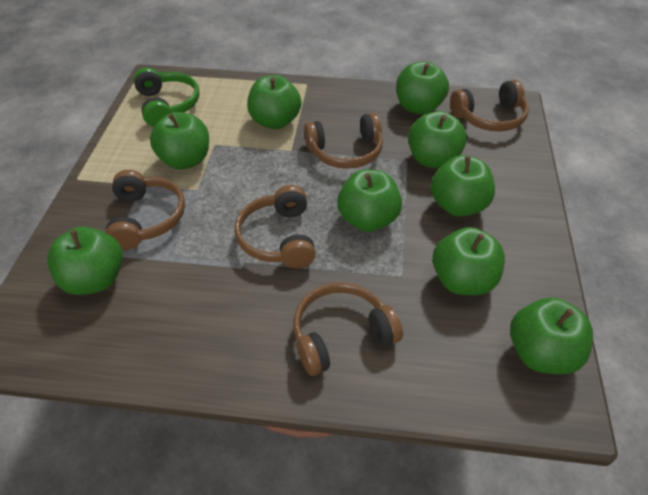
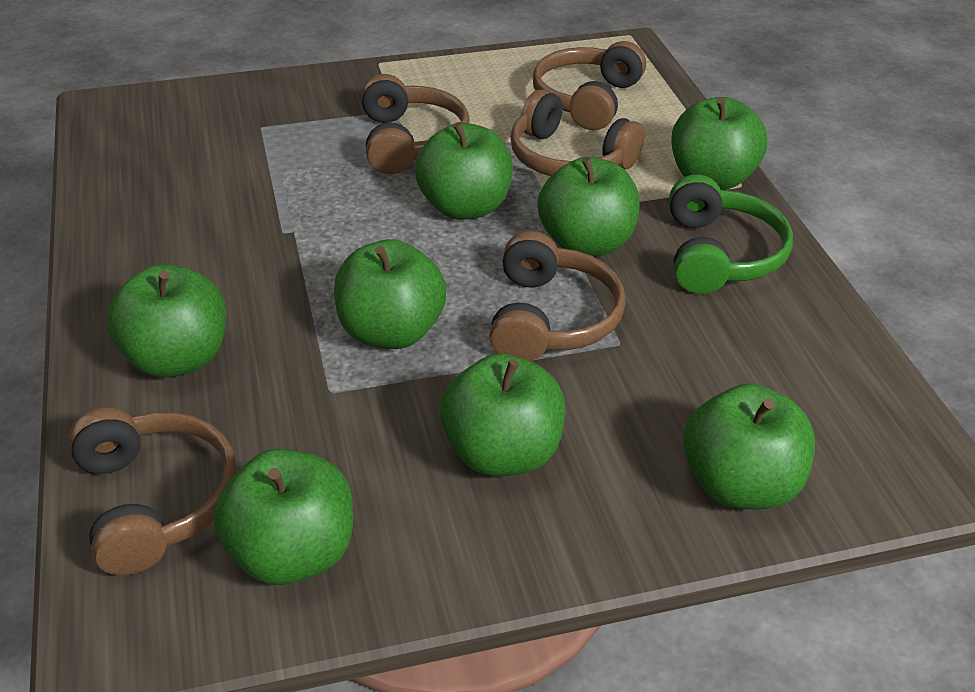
green apple: 9 -> 8

